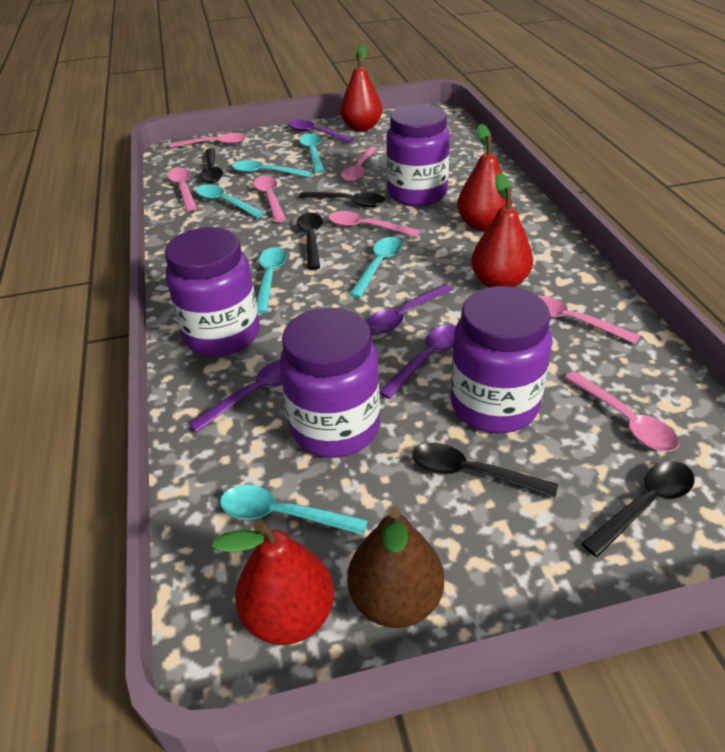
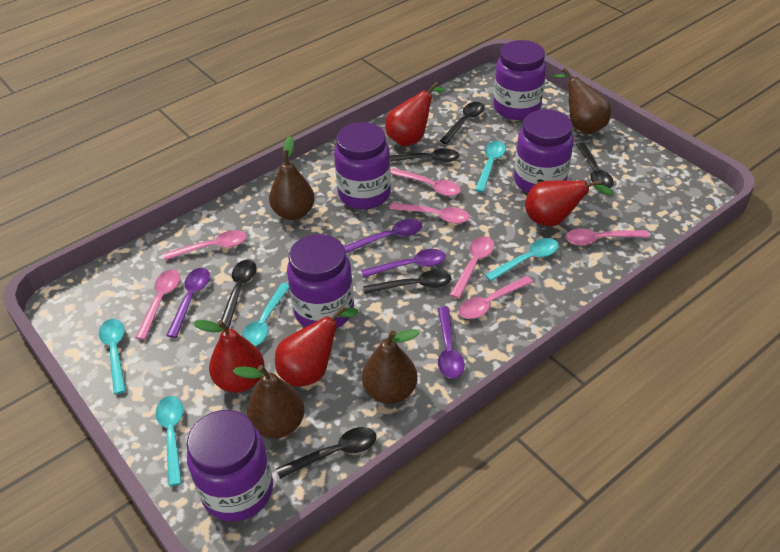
black spoon: 5 -> 6
brown pear: 1 -> 4
purple jar: 4 -> 5
turquoise spoon: 6 -> 5

